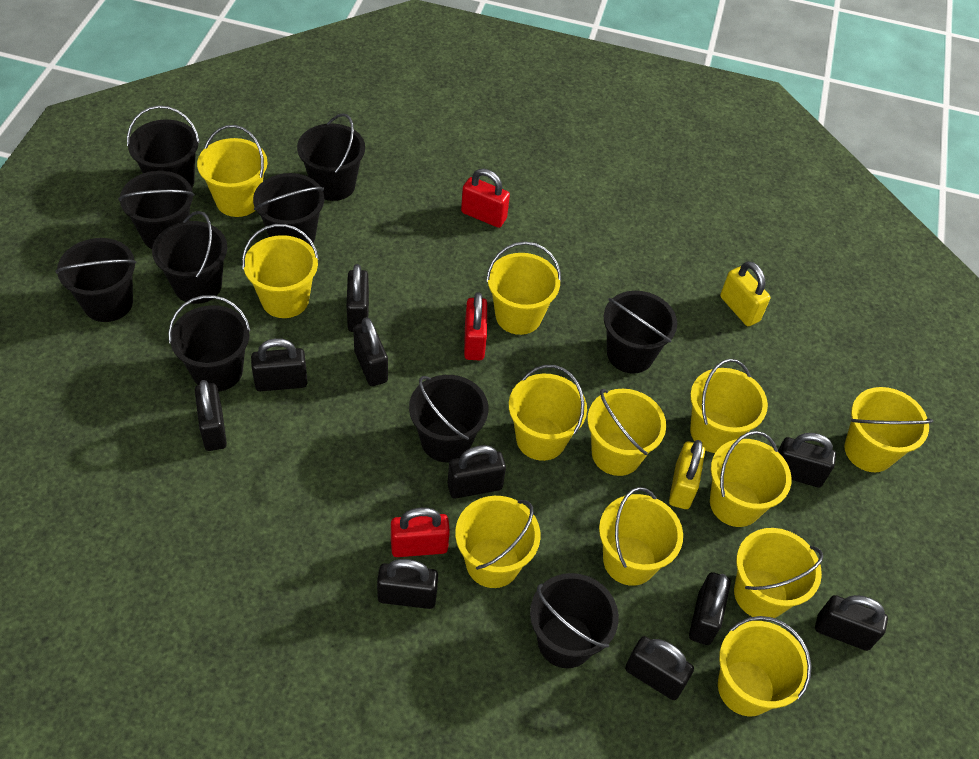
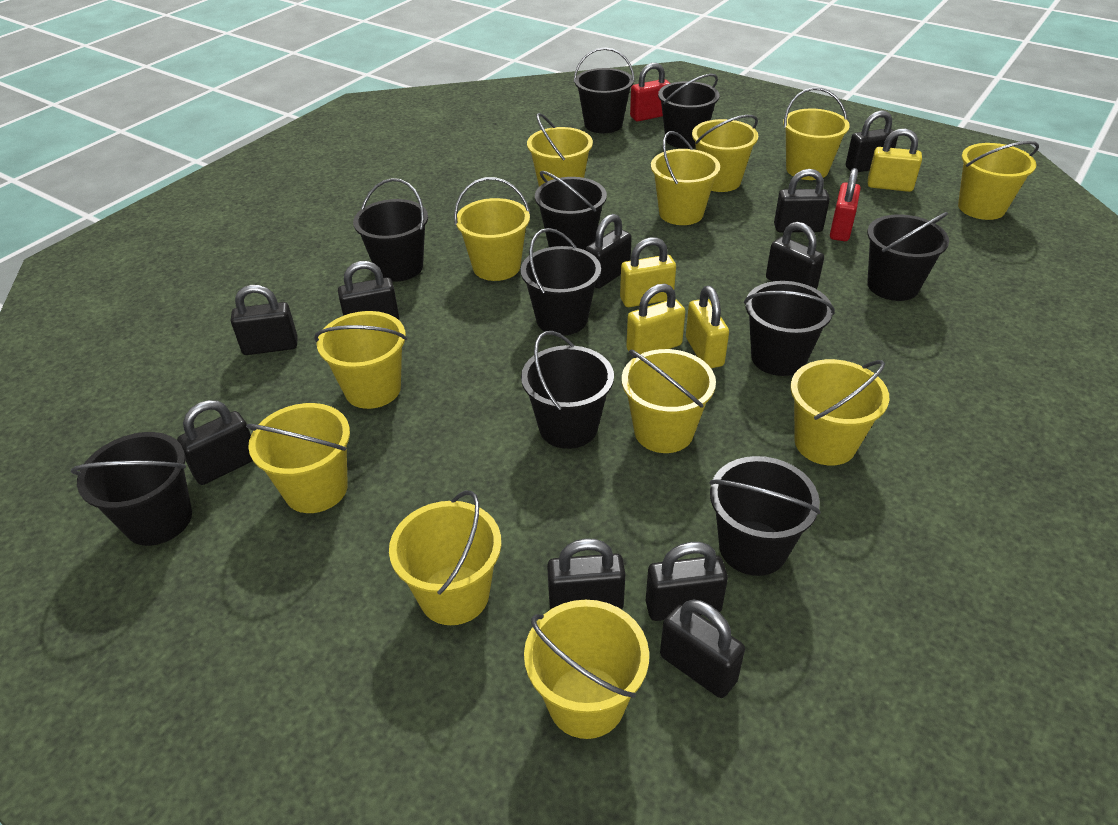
red padlock: 3 -> 2
yellow padlock: 2 -> 4

